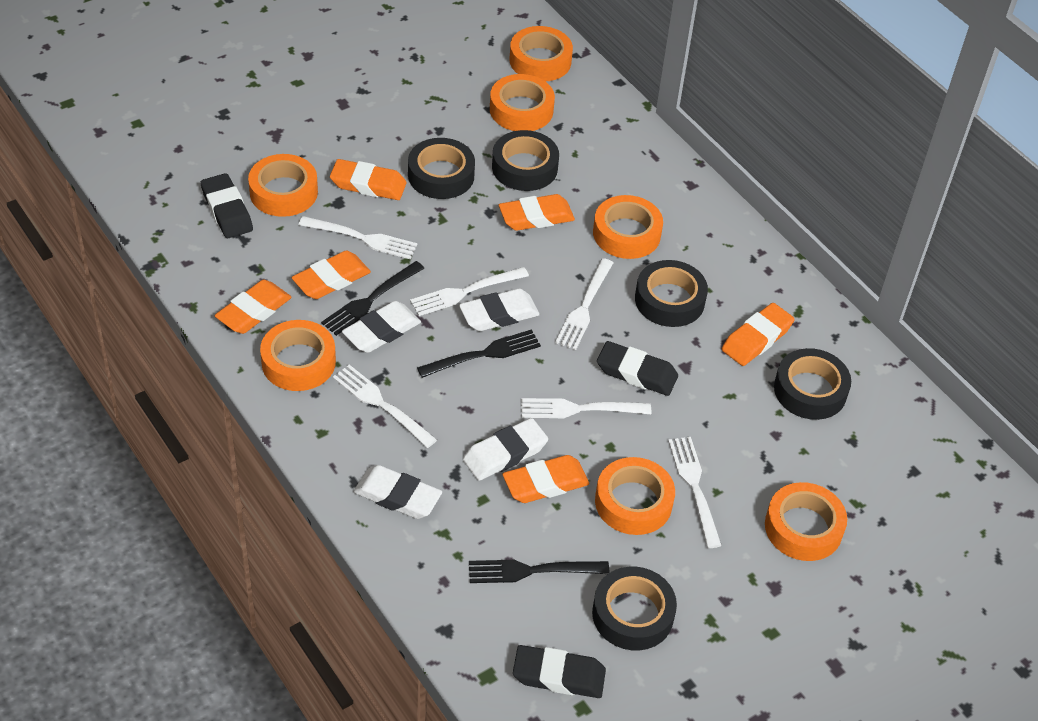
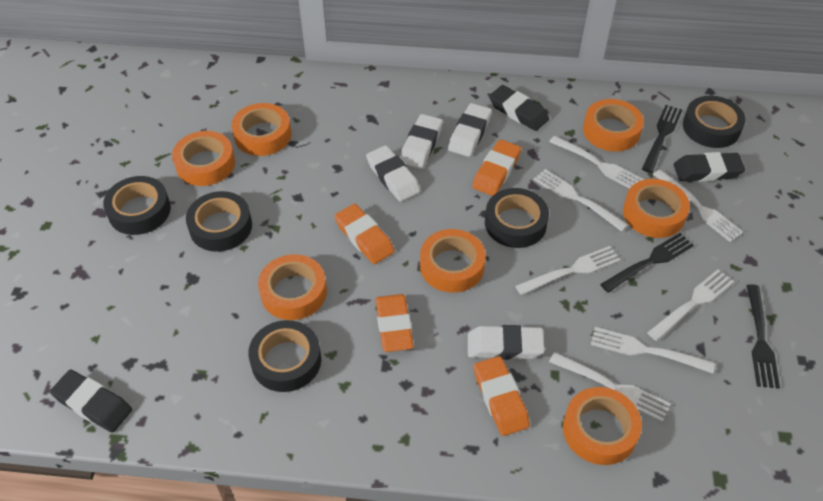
orange eraser: 6 -> 4
white fork: 6 -> 7

